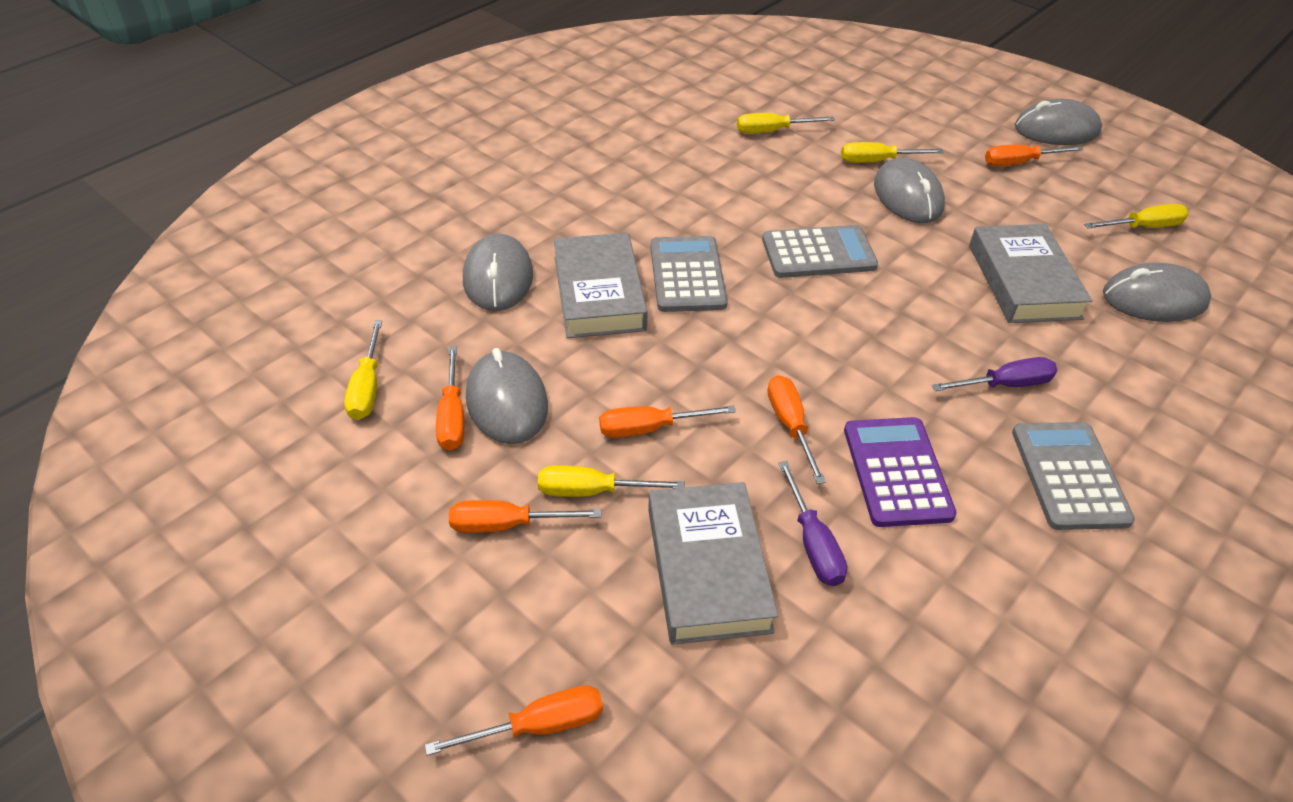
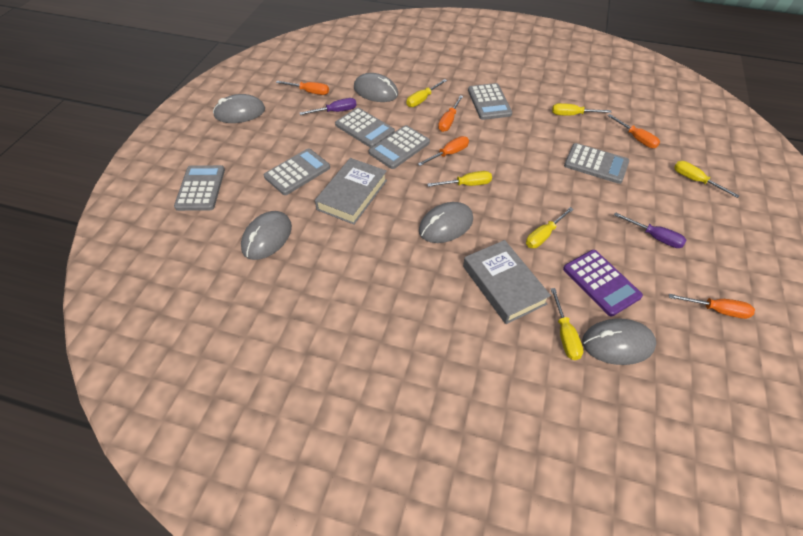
grey book: 3 -> 2
grey calculator: 3 -> 6
orange screwdriver: 6 -> 5
yellow screwdriver: 5 -> 6

